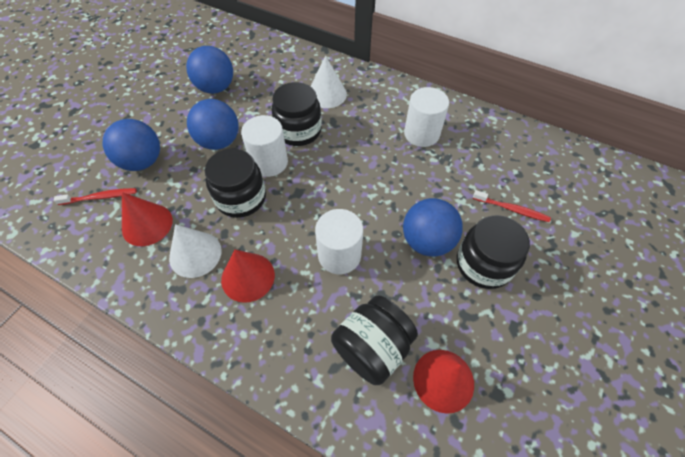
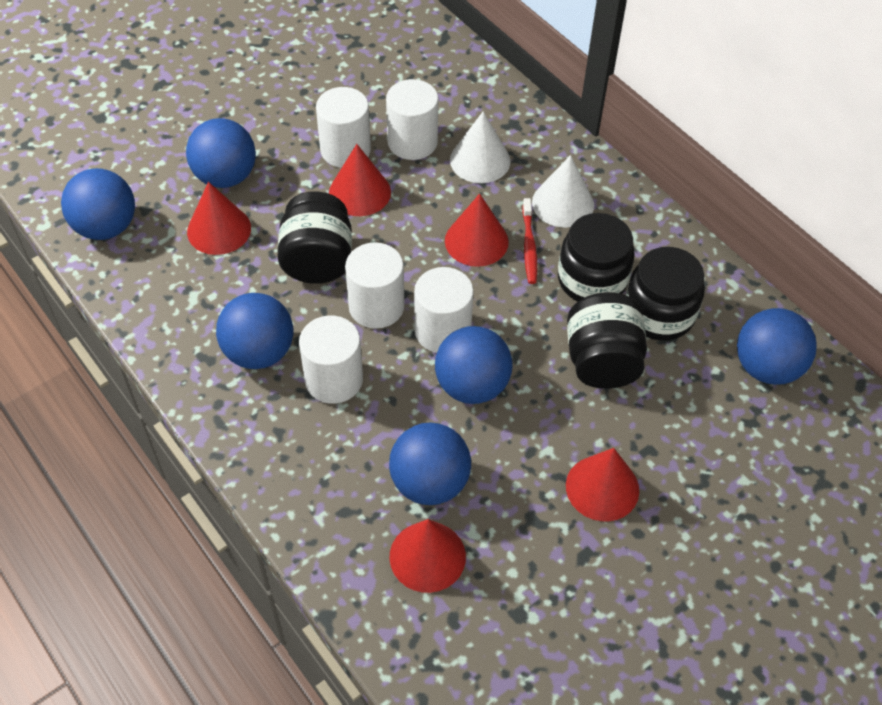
blue ball: 4 -> 6
red cone: 3 -> 5
red toothbrush: 2 -> 1
white cylinder: 3 -> 5

